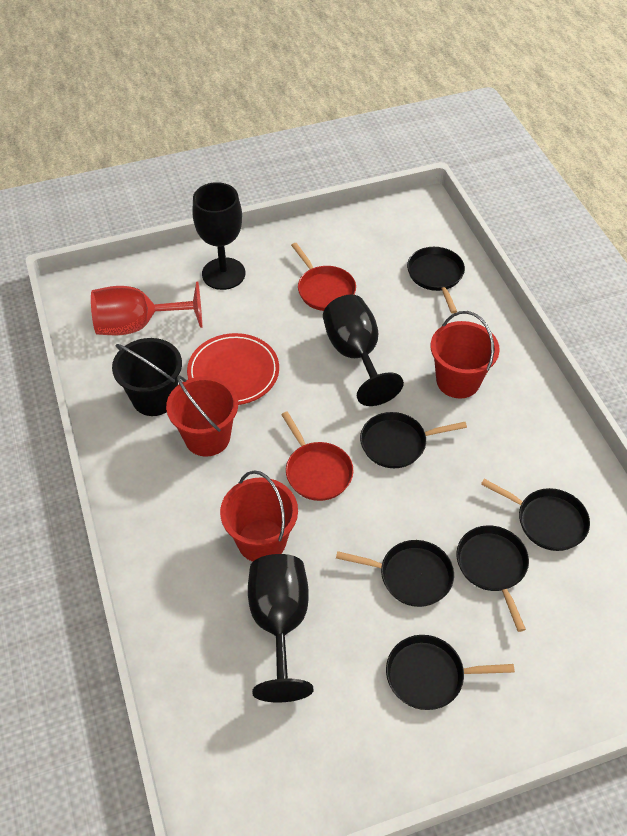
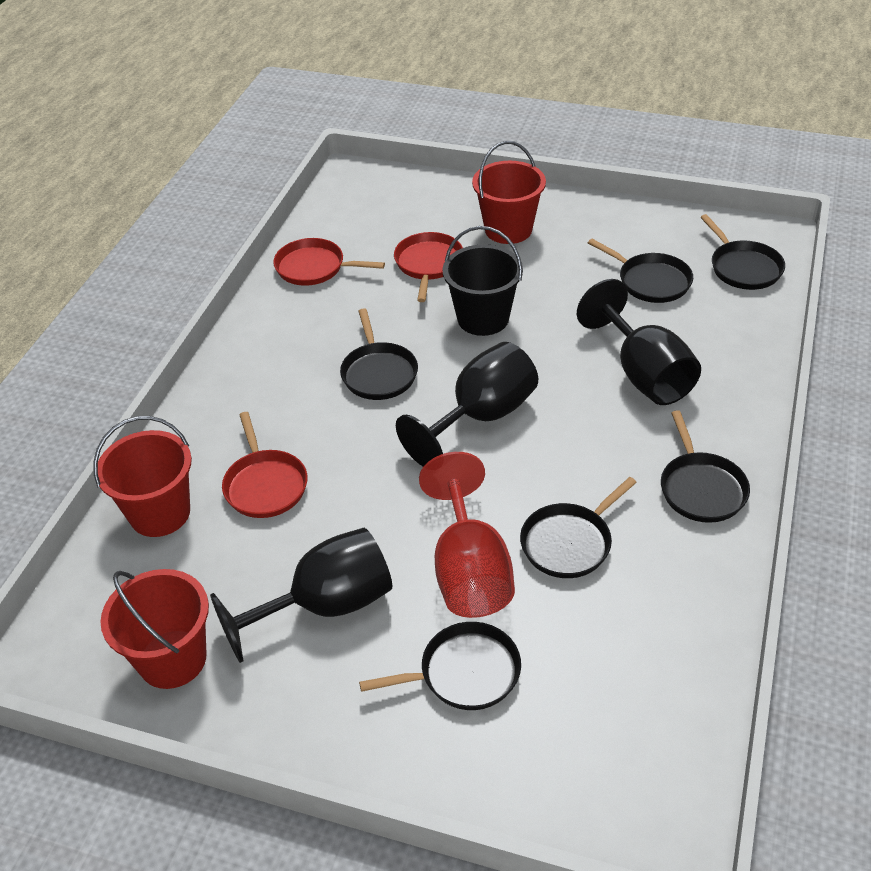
red pan: 2 -> 3
red plate: 1 -> 0

